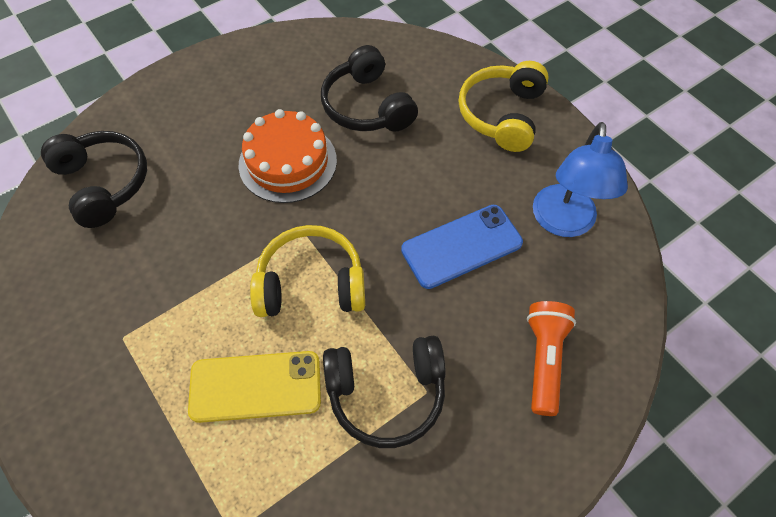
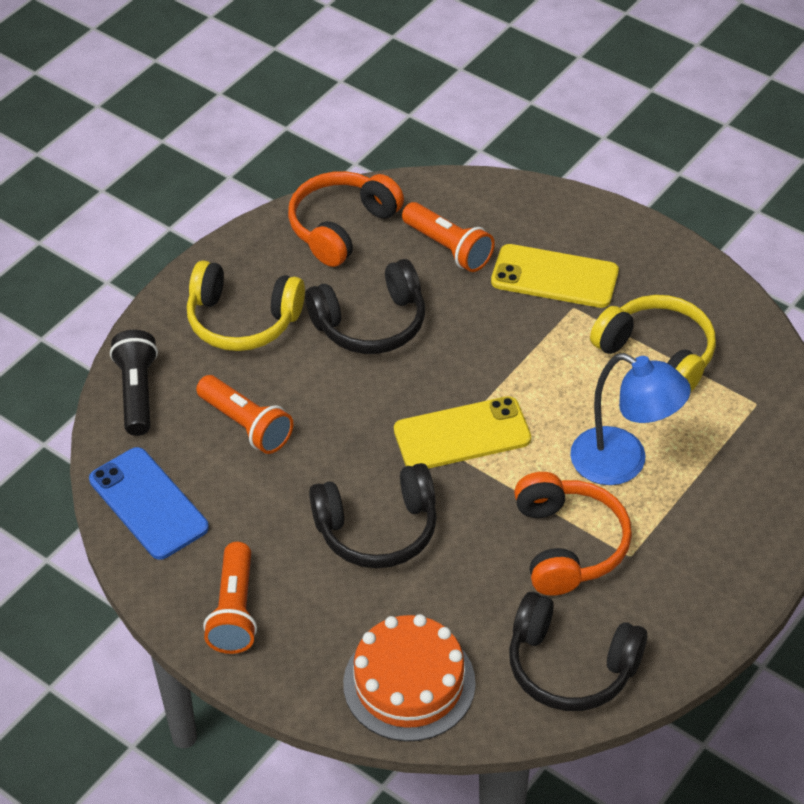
black flashlight: 0 -> 1
orange flashlight: 1 -> 3
orange headphones: 0 -> 2
yellow phone: 1 -> 2

